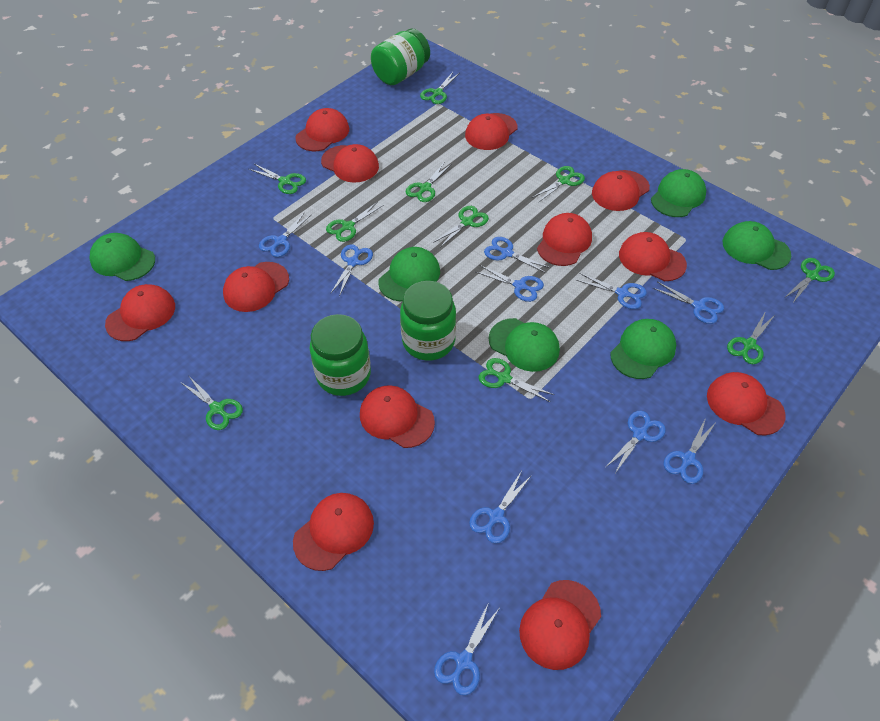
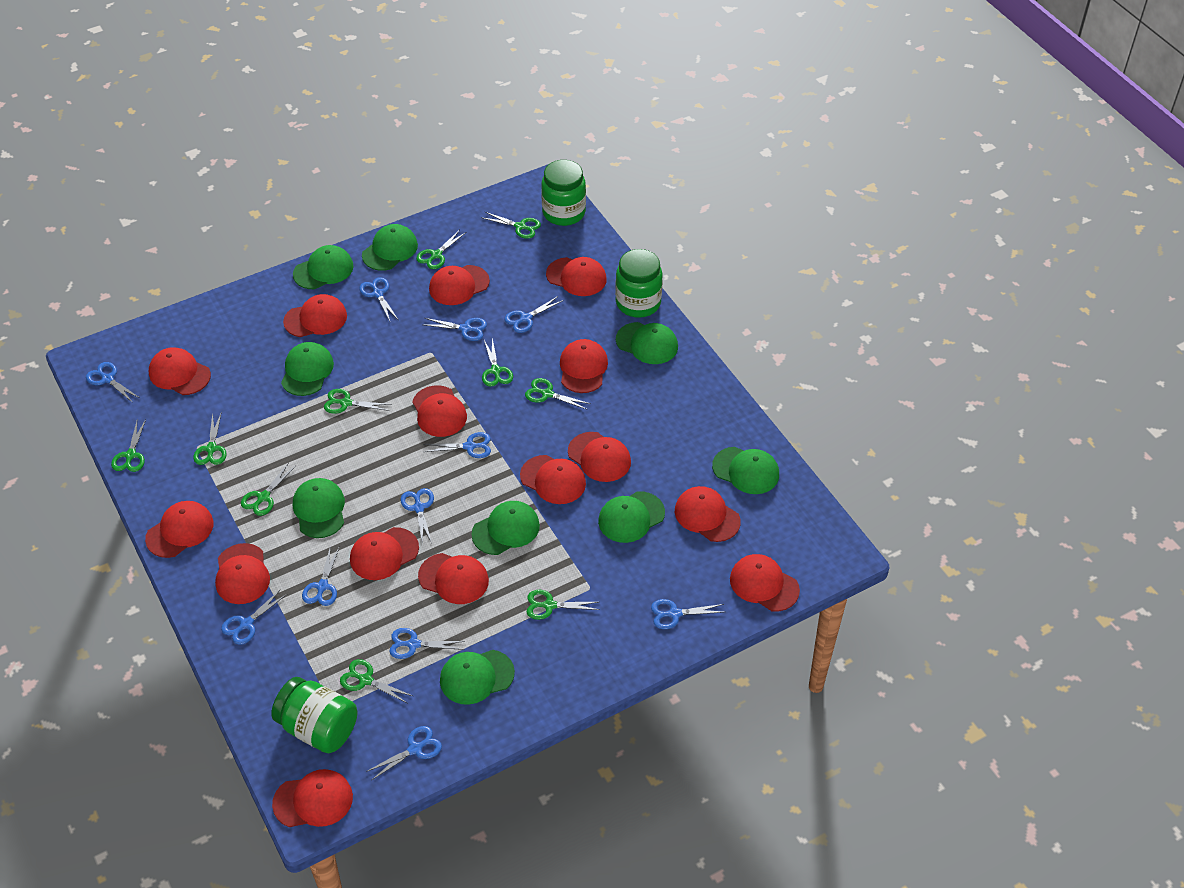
blue scissors: 10 -> 11
green cap: 6 -> 9
red cap: 12 -> 15

